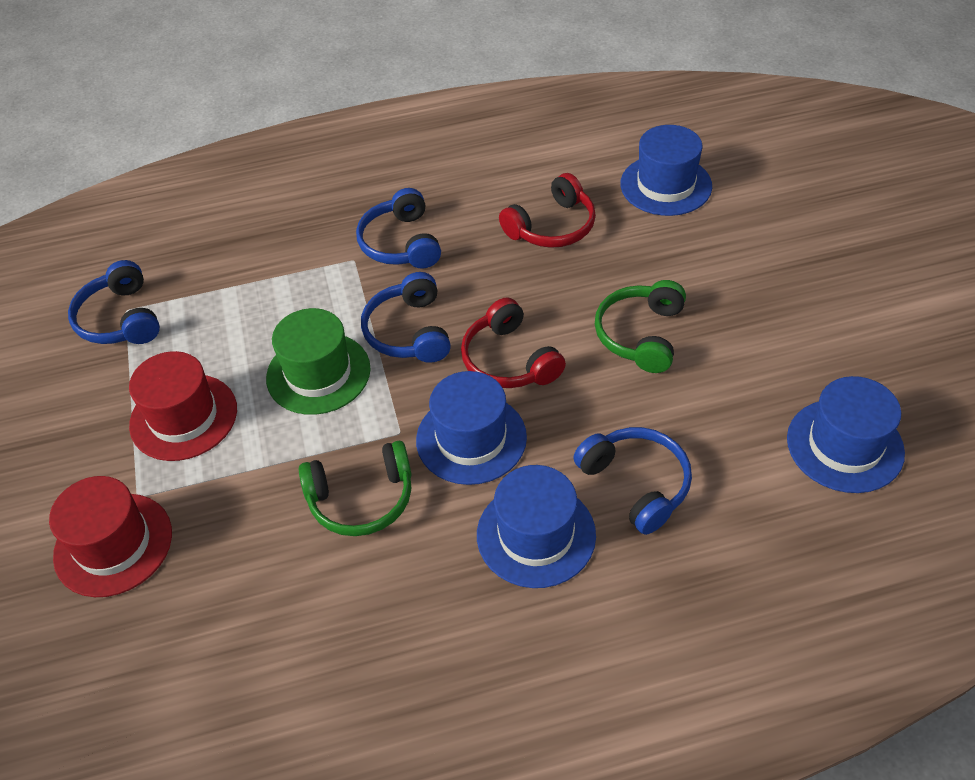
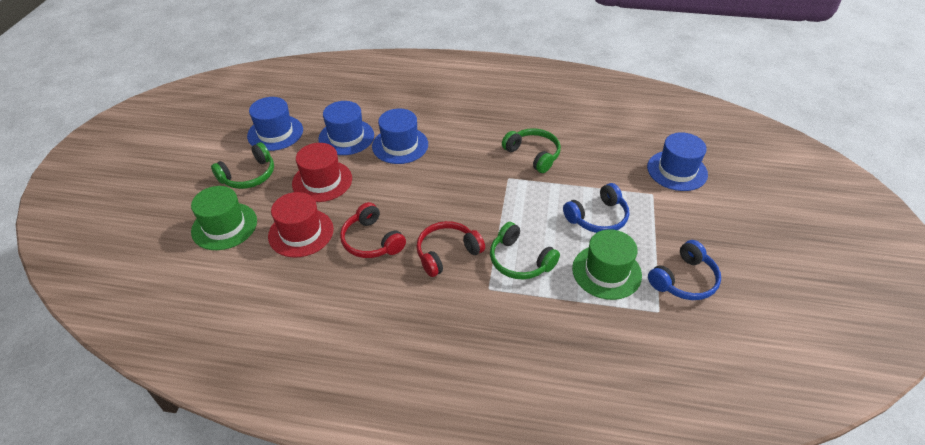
blue headphones: 4 -> 2
green hat: 1 -> 2
green headphones: 2 -> 3

